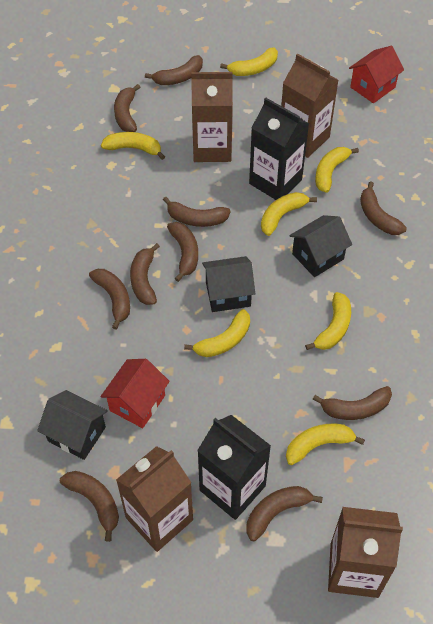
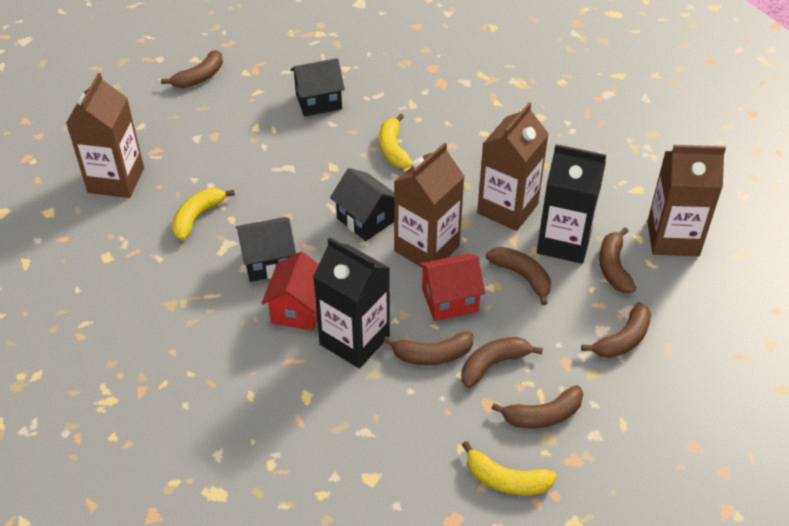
brown banana: 10 -> 7
yellow banana: 7 -> 3

